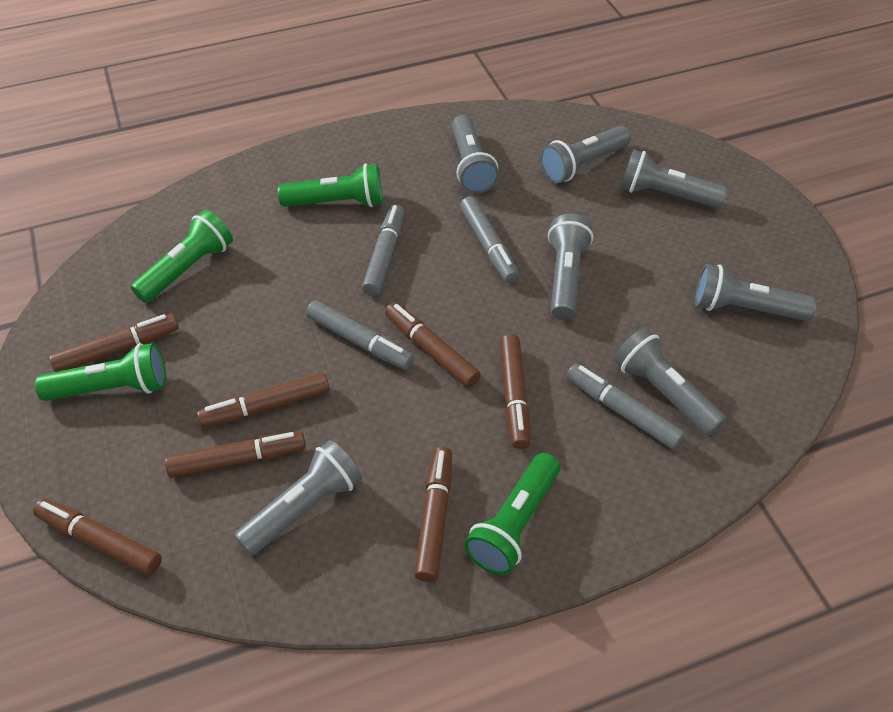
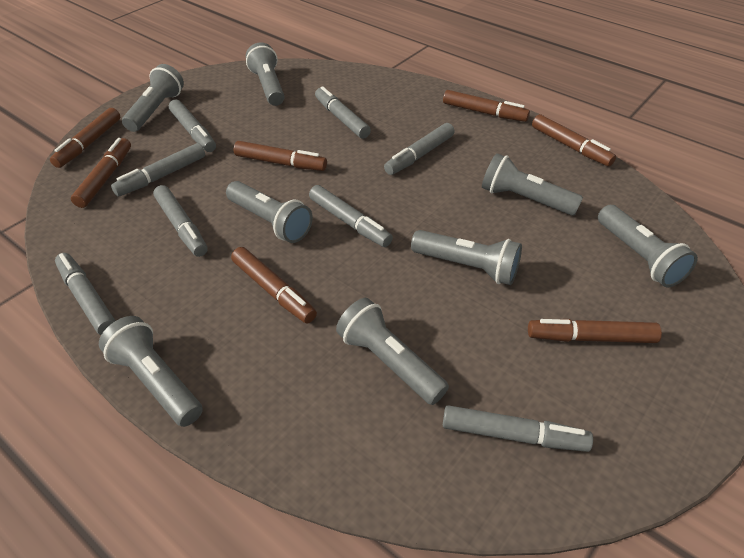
green flashlight: 4 -> 0
grey flashlight: 7 -> 8
grey marker: 4 -> 8

